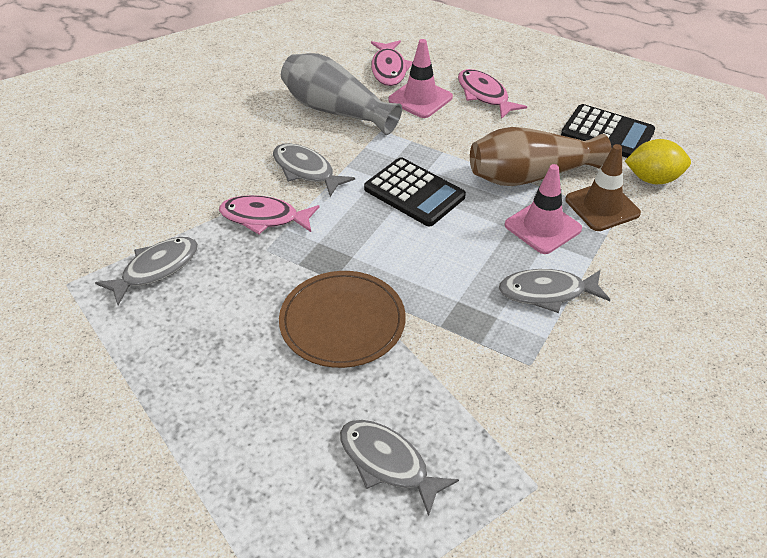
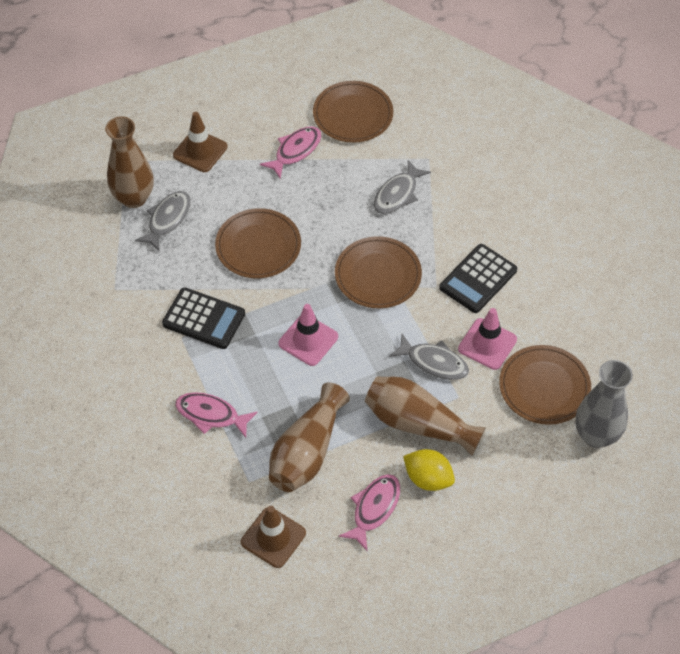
brown plate: 1 -> 4
brown traffic cone: 1 -> 2
brown vase: 1 -> 3
grey fish: 4 -> 3

